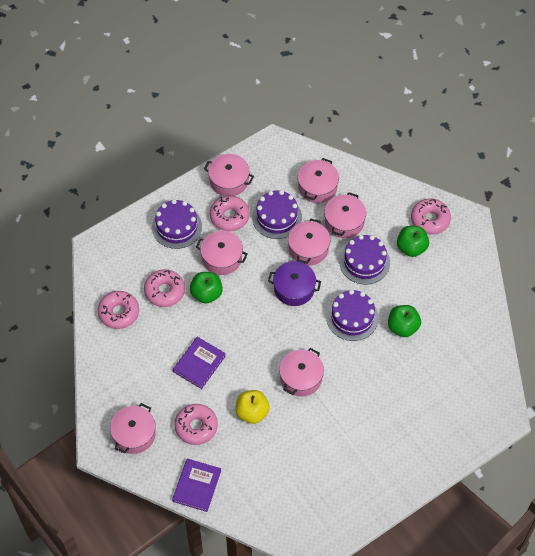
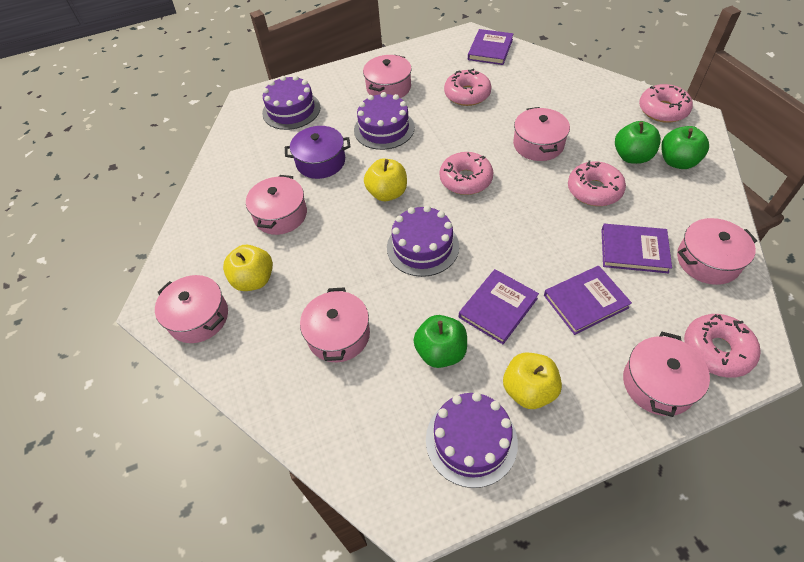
purple book: 2 -> 4
yellow apple: 1 -> 3

